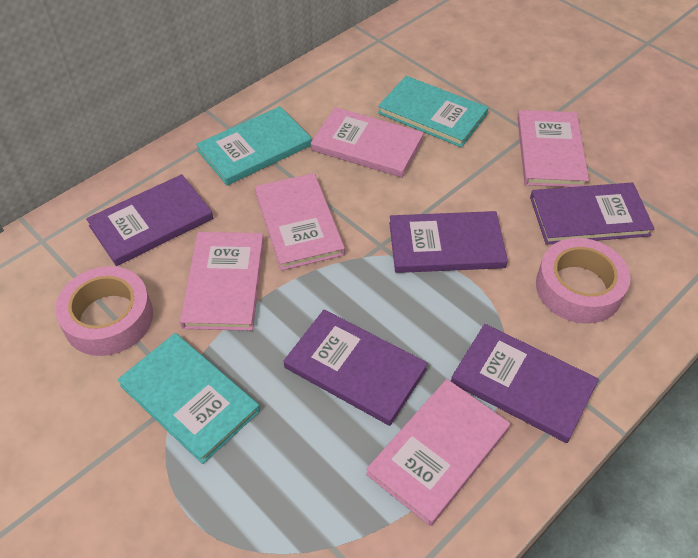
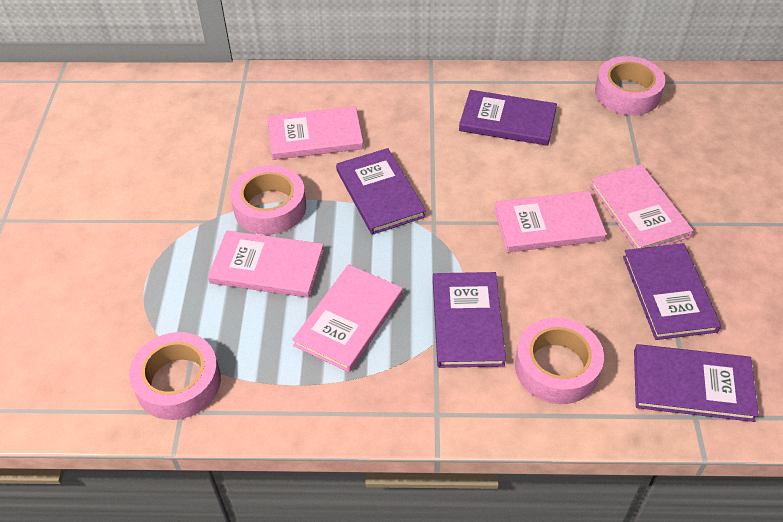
pink tape: 2 -> 4
turquoise book: 3 -> 0

